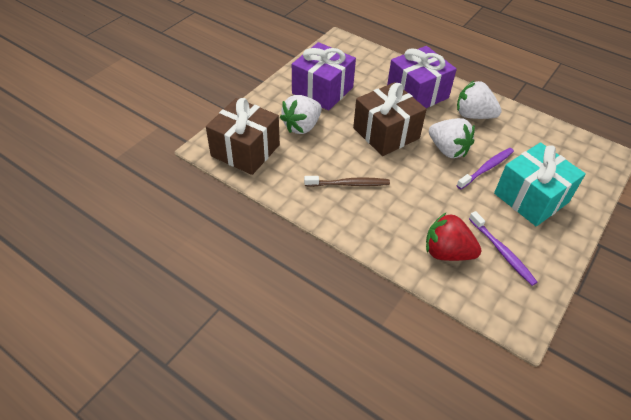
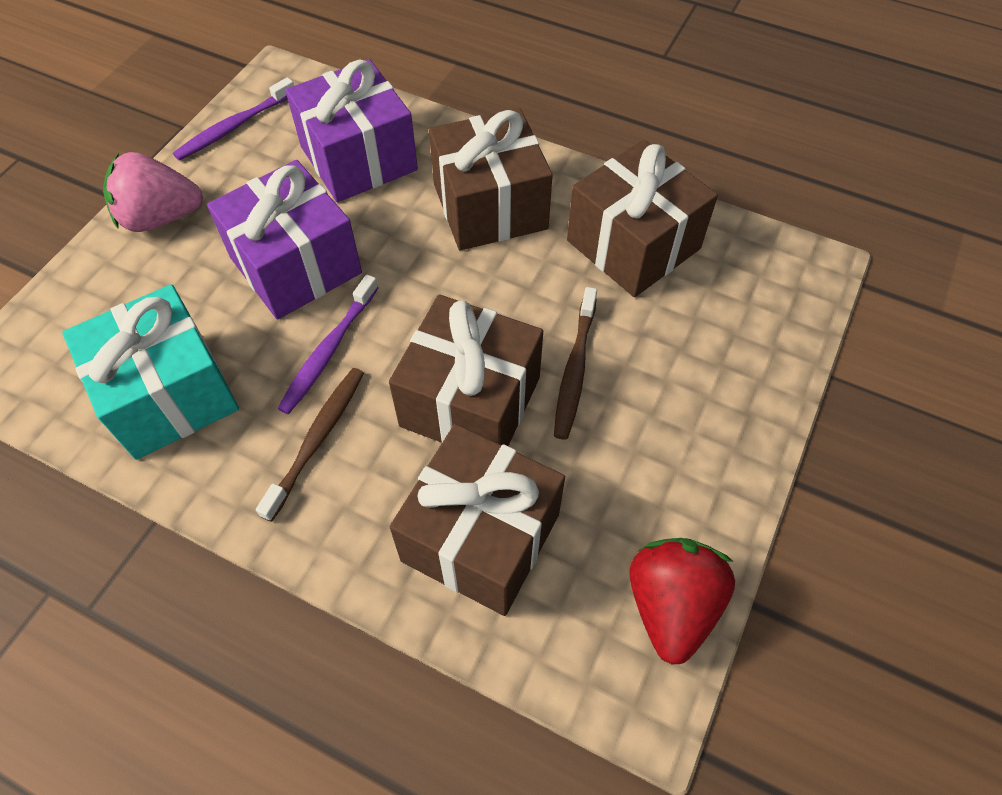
brown gift: 2 -> 4
brown toothbrush: 1 -> 2
pink strawberry: 0 -> 1
white strawberry: 3 -> 0

